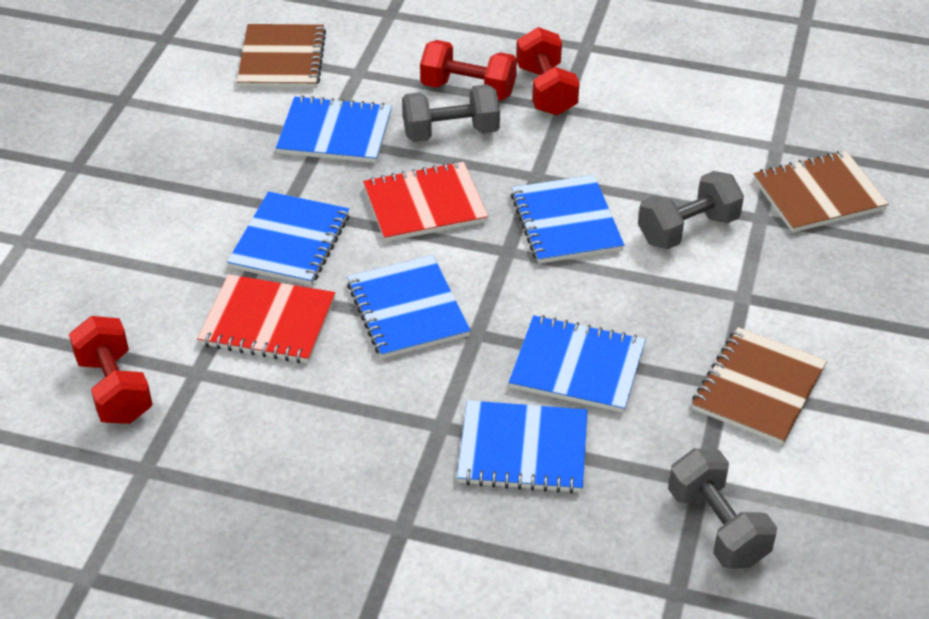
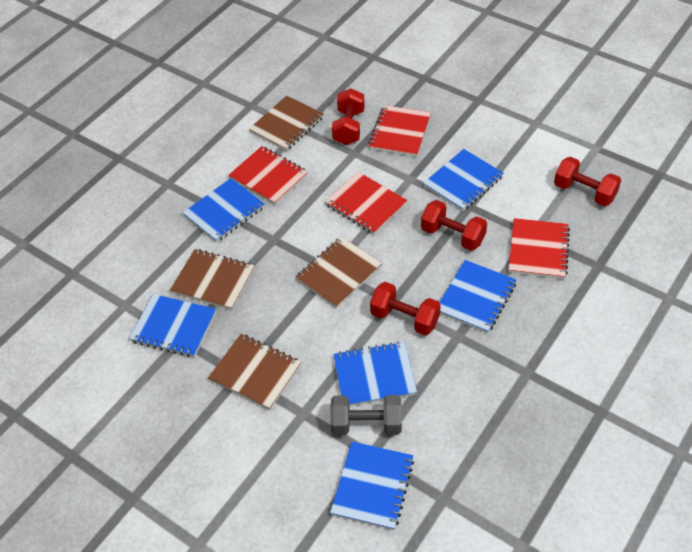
brown notebook: 3 -> 4
grey dumbbell: 3 -> 1
red dumbbell: 3 -> 4
red notebook: 2 -> 4

